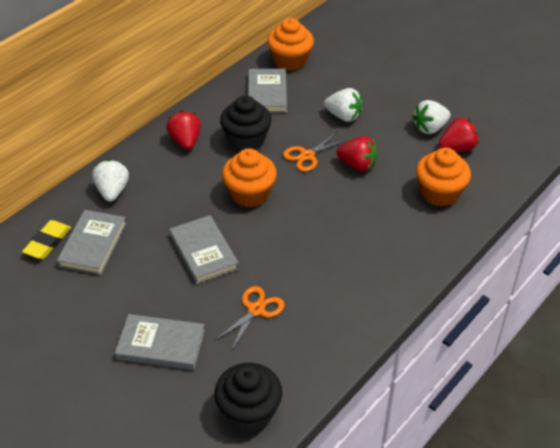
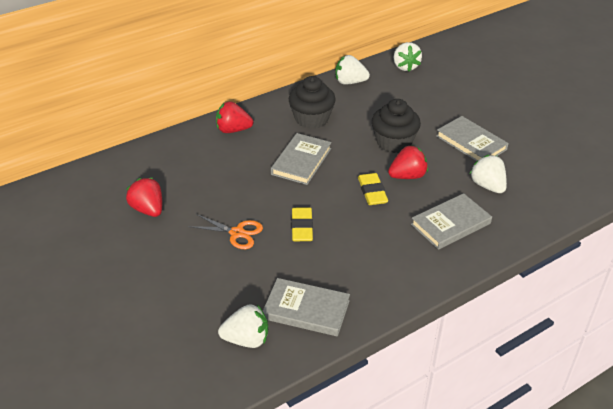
orange cupcake: 3 -> 0
orange scissors: 2 -> 1
white strawberry: 3 -> 4
yellow eraser: 1 -> 2

